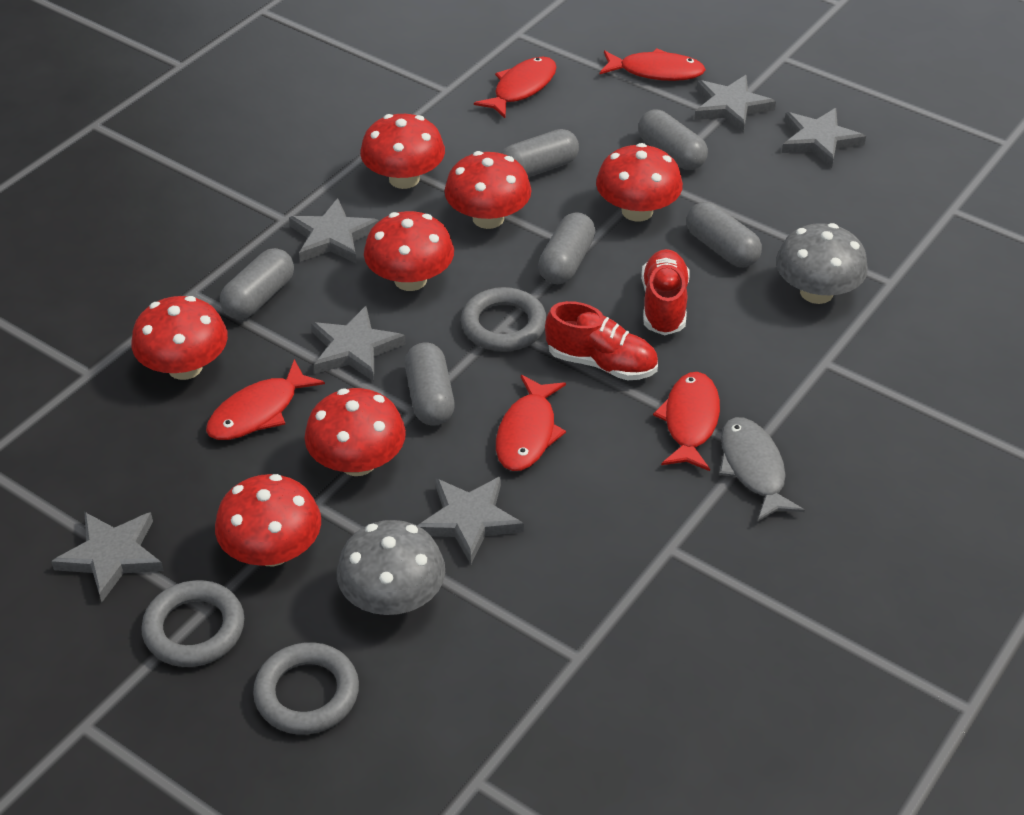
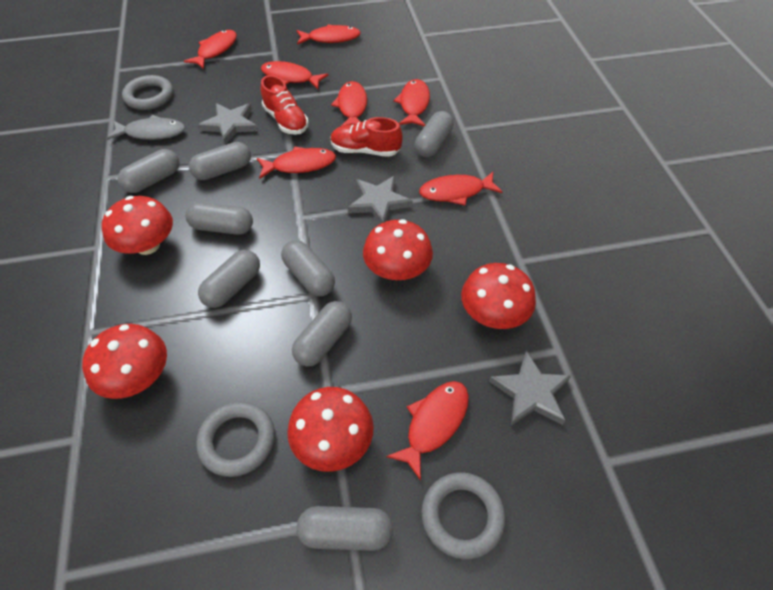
grey capsule: 6 -> 8
grey mushroom: 2 -> 0
grey star: 6 -> 3
red fish: 5 -> 8
red mushroom: 7 -> 5

